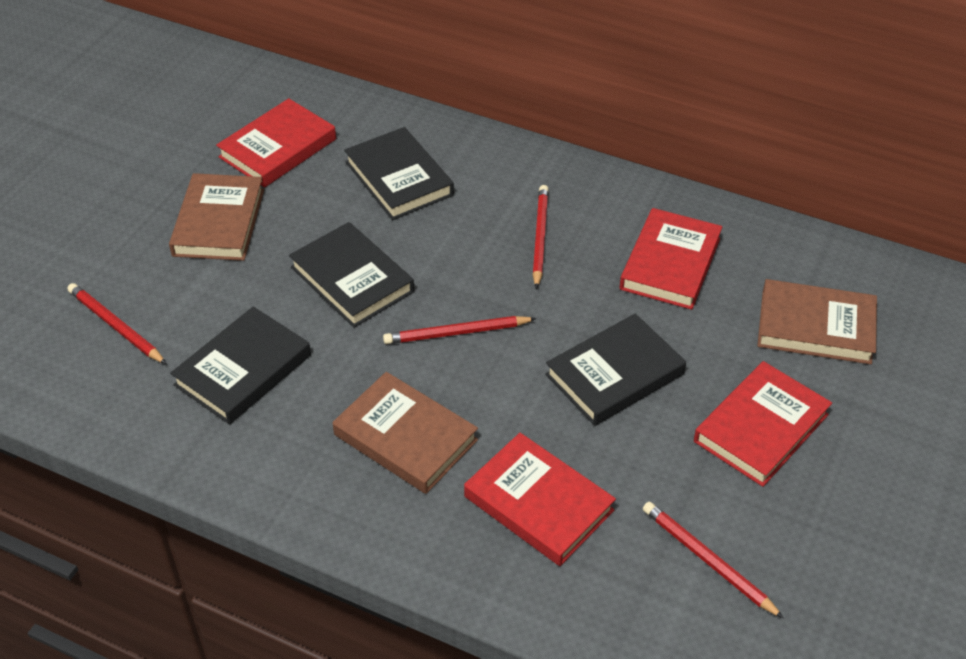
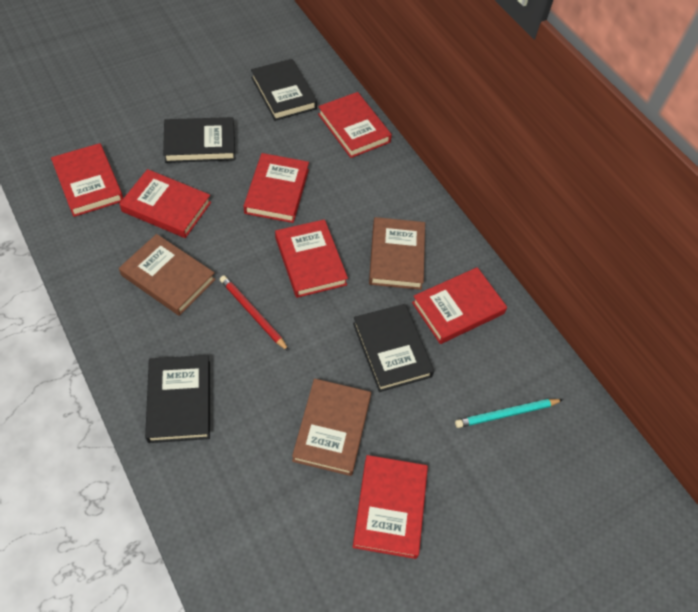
red book: 4 -> 7
red pencil: 4 -> 1
turquoise pencil: 0 -> 1

